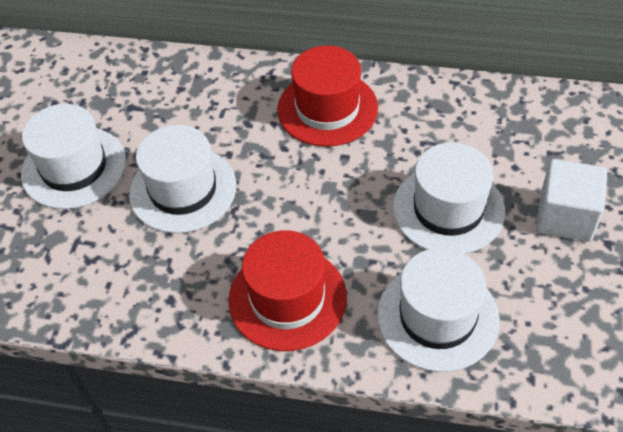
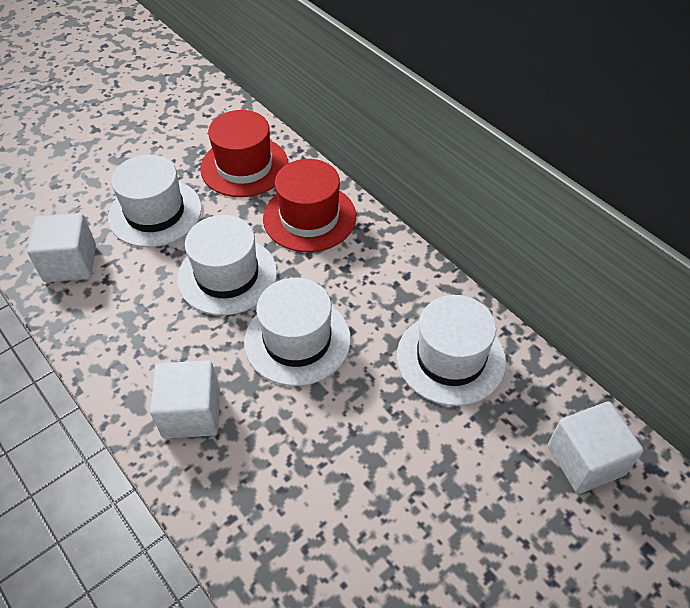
white cube: 1 -> 3

